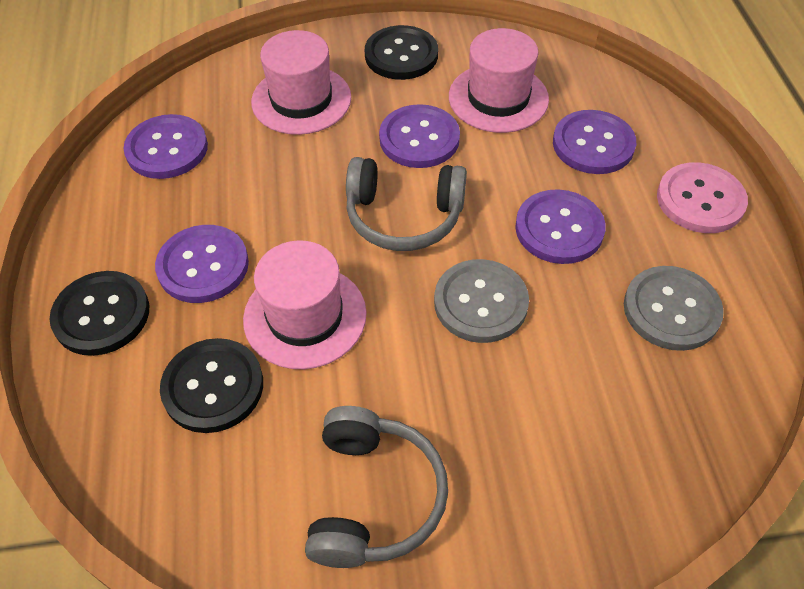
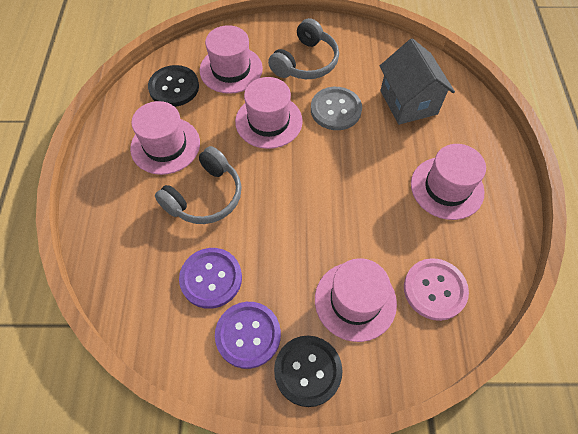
black button: 3 -> 2
grey button: 2 -> 1
grey house: 0 -> 1
pink hat: 3 -> 5
purple button: 5 -> 2

